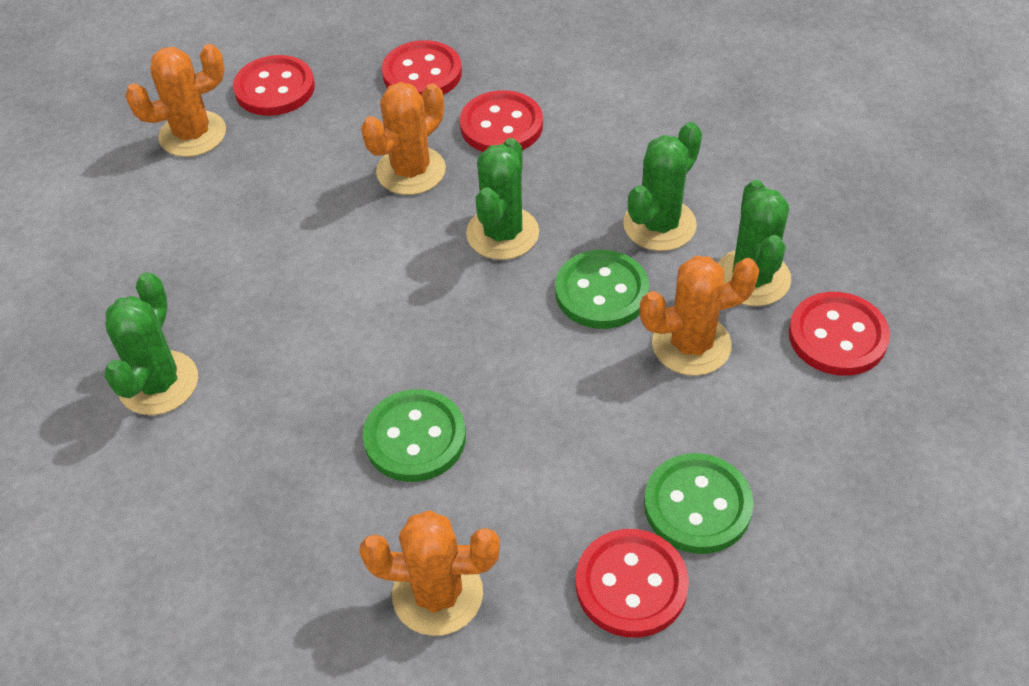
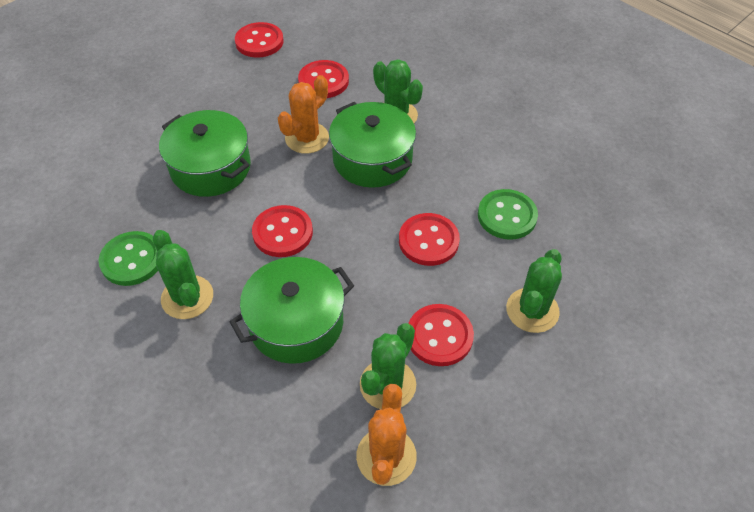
green button: 3 -> 2
green pot: 0 -> 3
orange cactus: 4 -> 2

